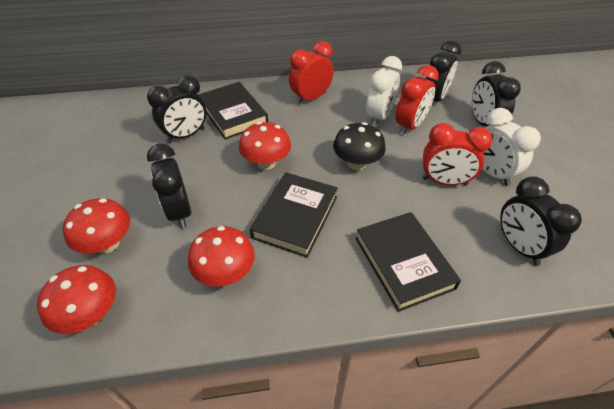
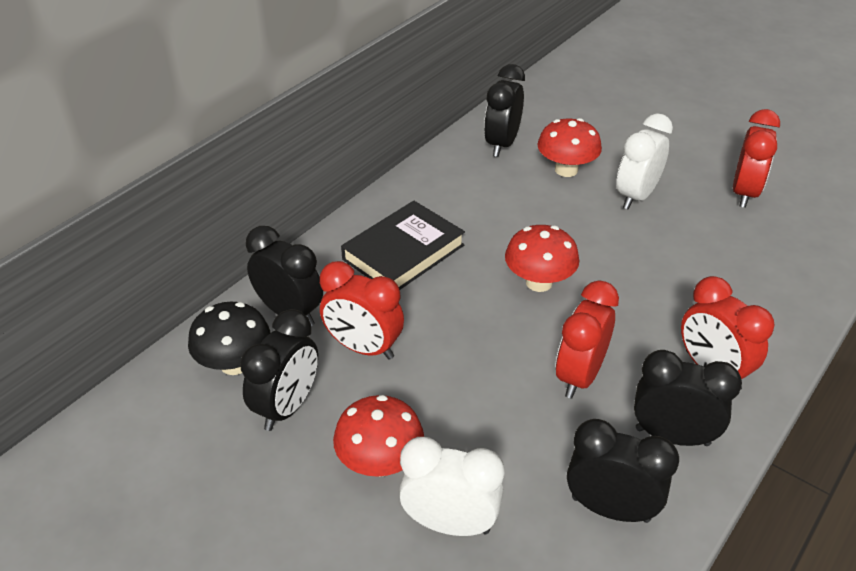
black book: 3 -> 1
red clock: 3 -> 4
red mushroom: 4 -> 3

